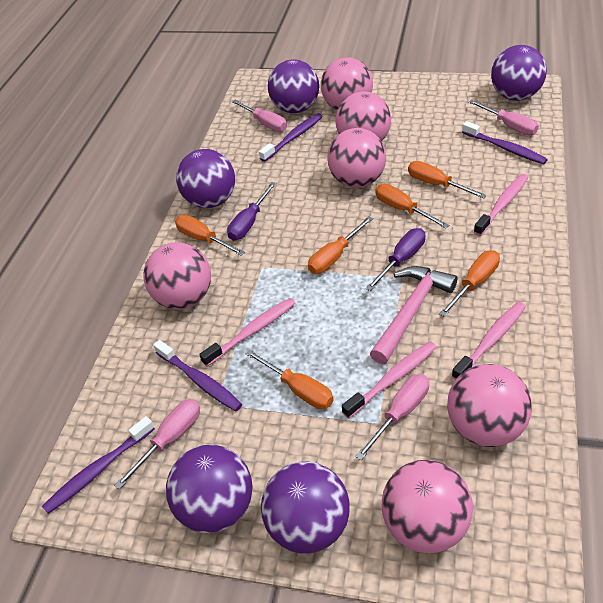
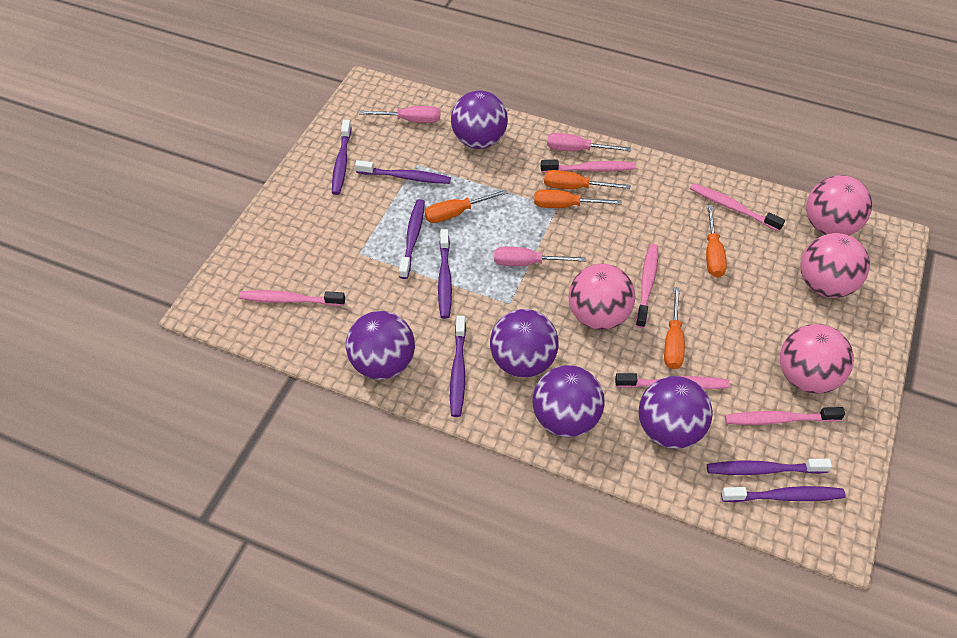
orange screwdriver: 6 -> 5
pink ball: 6 -> 4
pink hammer: 1 -> 0
pink screwdriver: 4 -> 3
pink toothbrush: 4 -> 6
purple screwdriver: 2 -> 0
purple toothbrush: 4 -> 7

